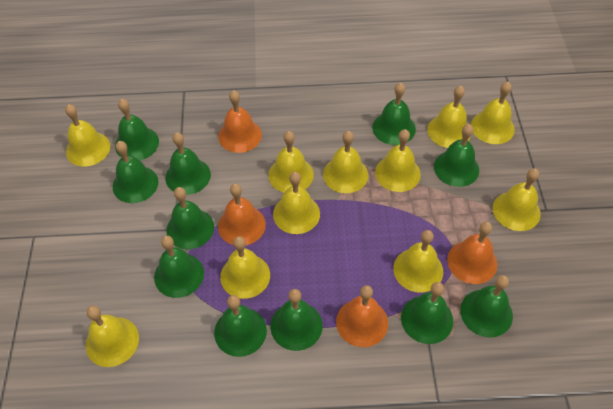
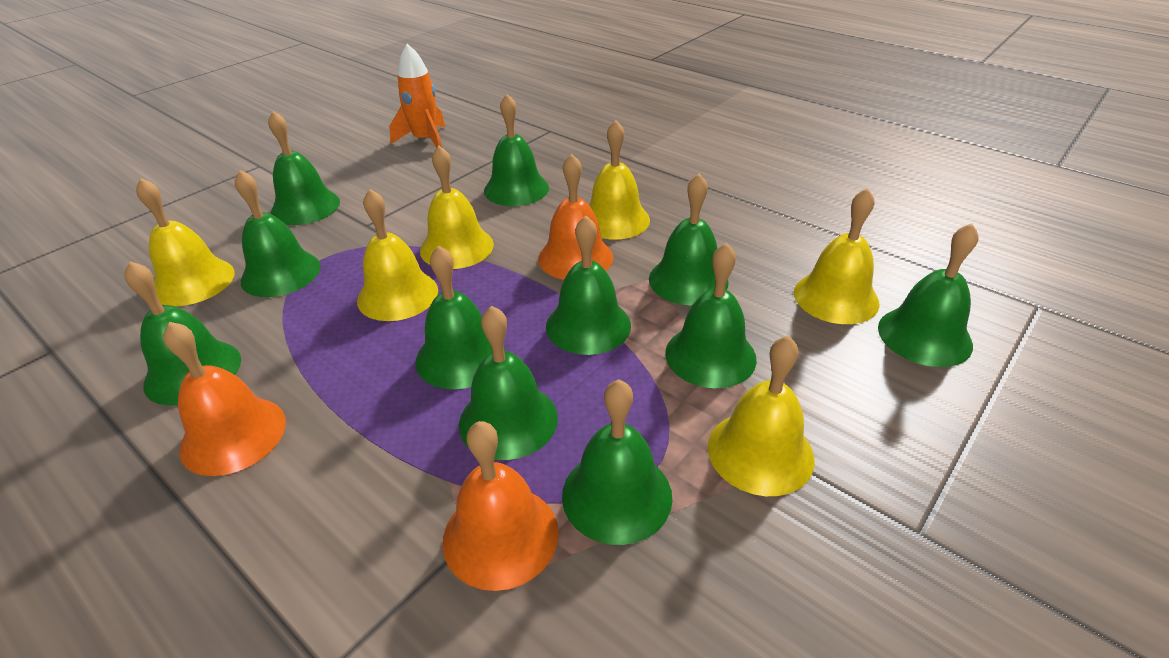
orange bell: 4 -> 3
orange rocket: 0 -> 1
yellow bell: 11 -> 6

